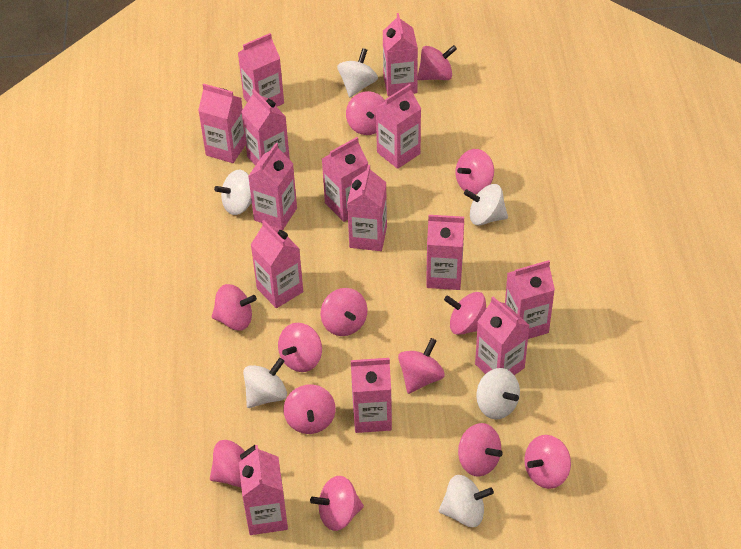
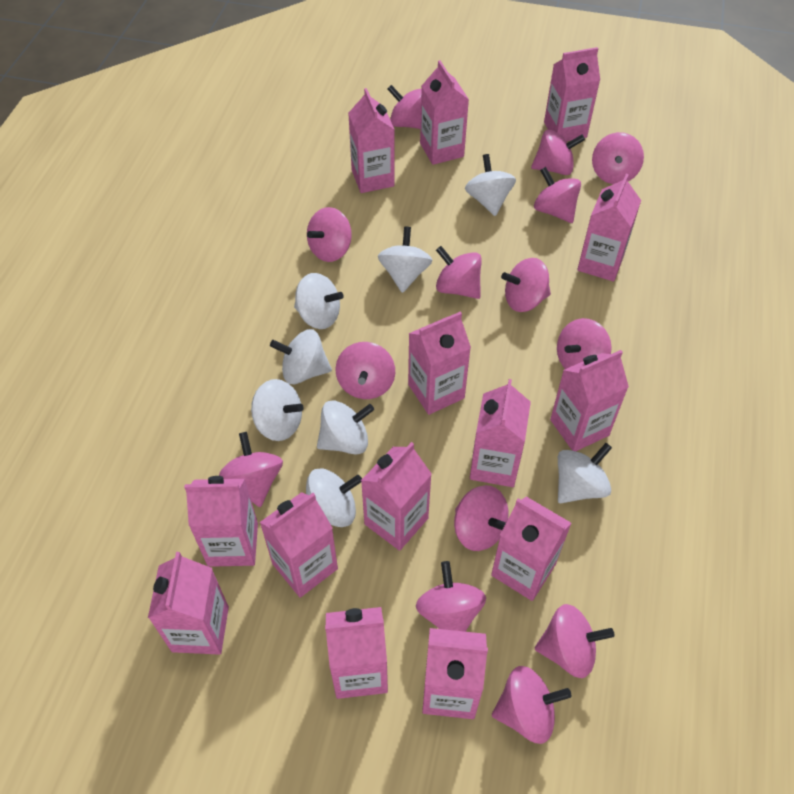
pink spinning top: 13 -> 14
white spinning top: 6 -> 8

